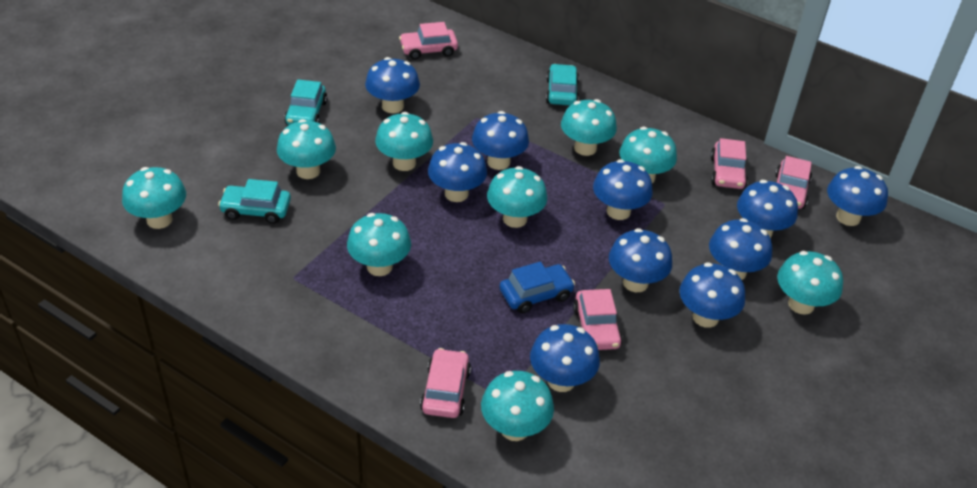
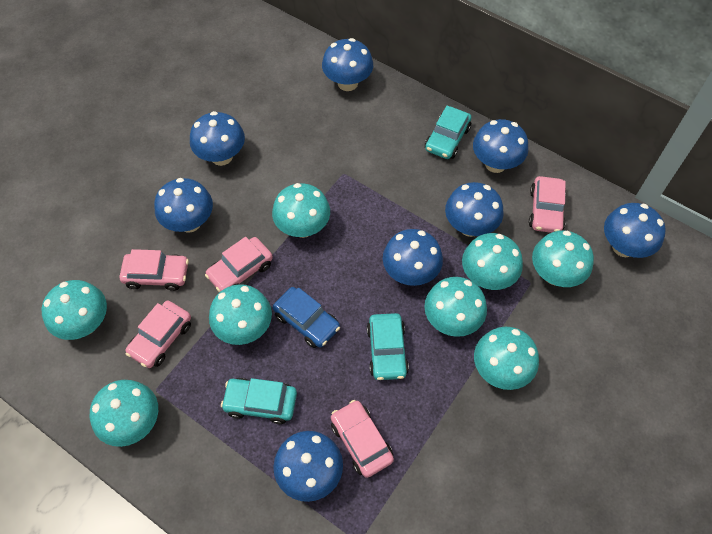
blue mushroom: 10 -> 8
turquoise mushroom: 9 -> 8

